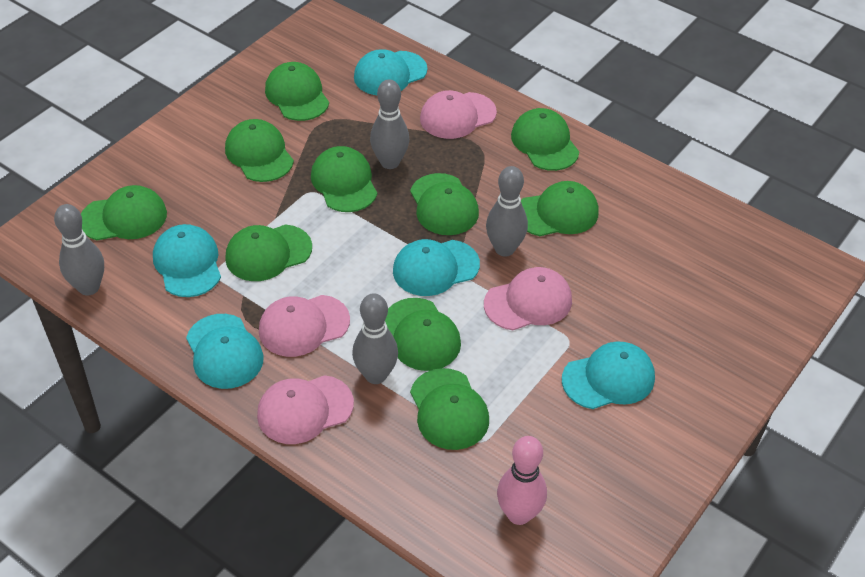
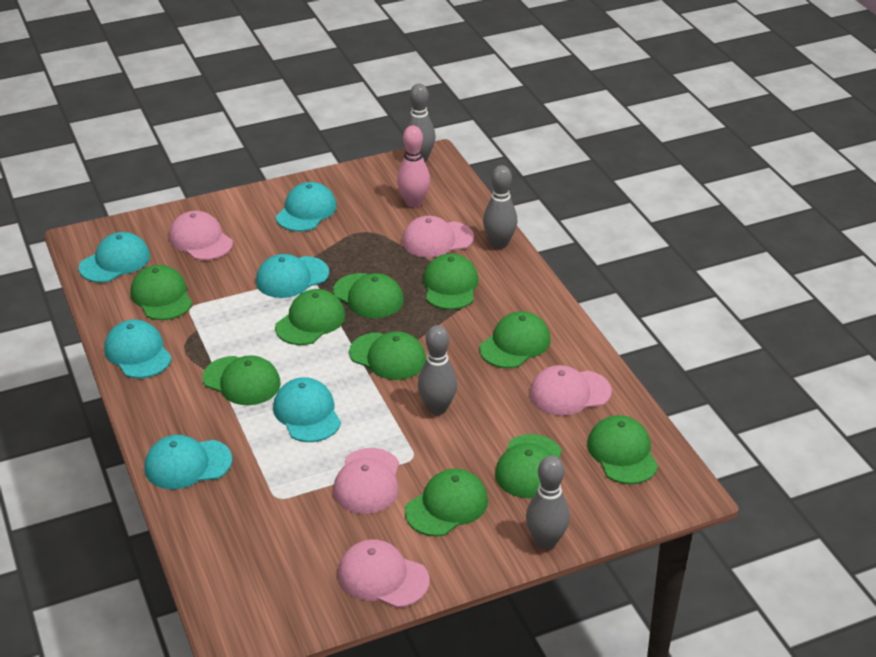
pink cap: 4 -> 5
turquoise cap: 5 -> 6

